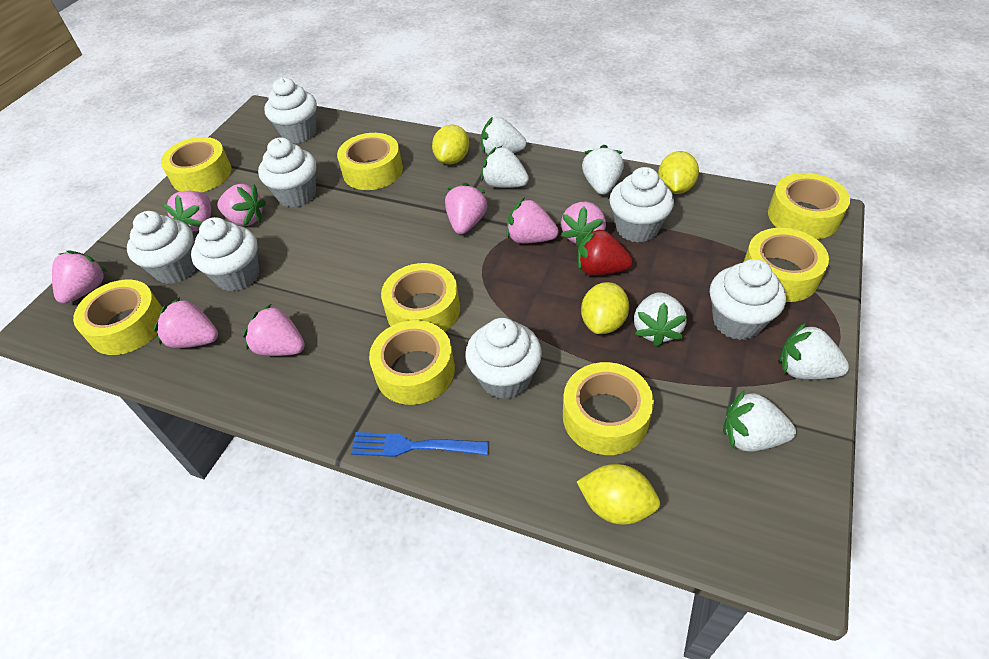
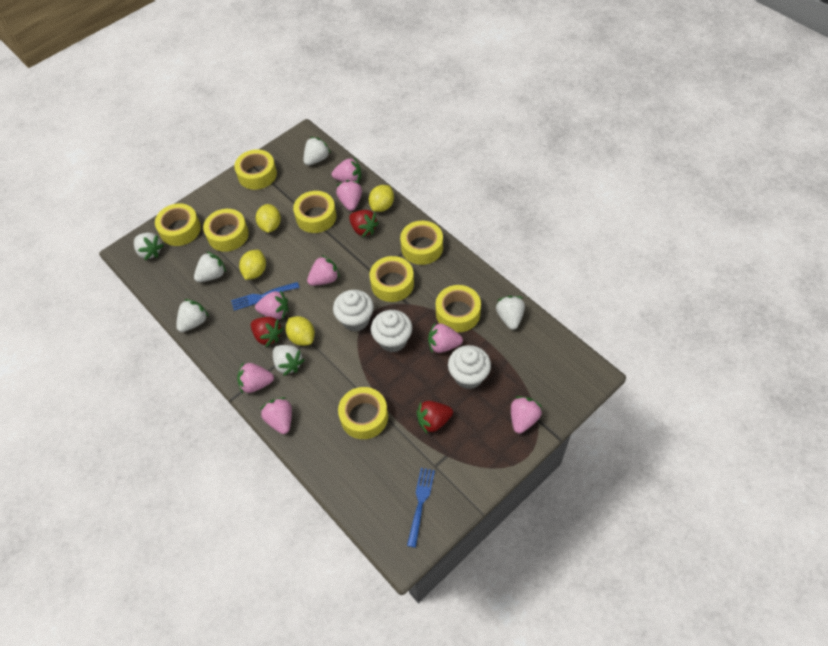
blue fork: 1 -> 2
red strawberry: 1 -> 3
white cupcake: 7 -> 3

